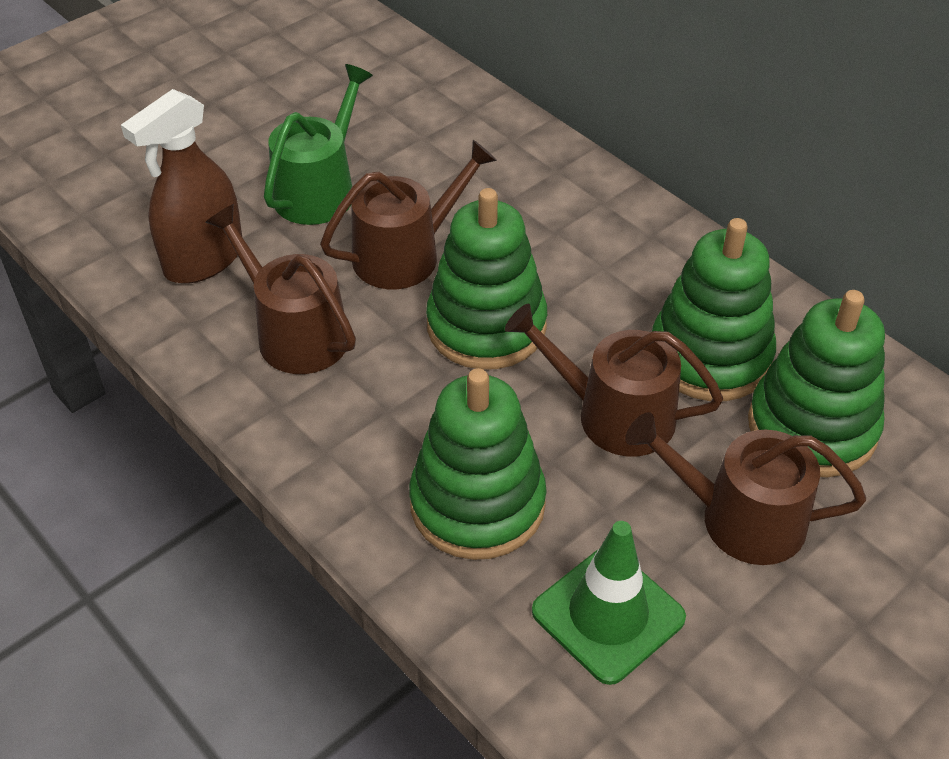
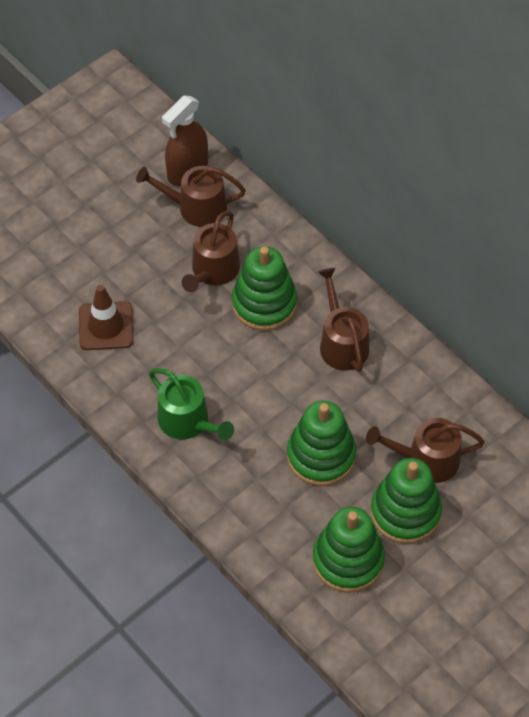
brown traffic cone: 0 -> 1
green traffic cone: 1 -> 0

